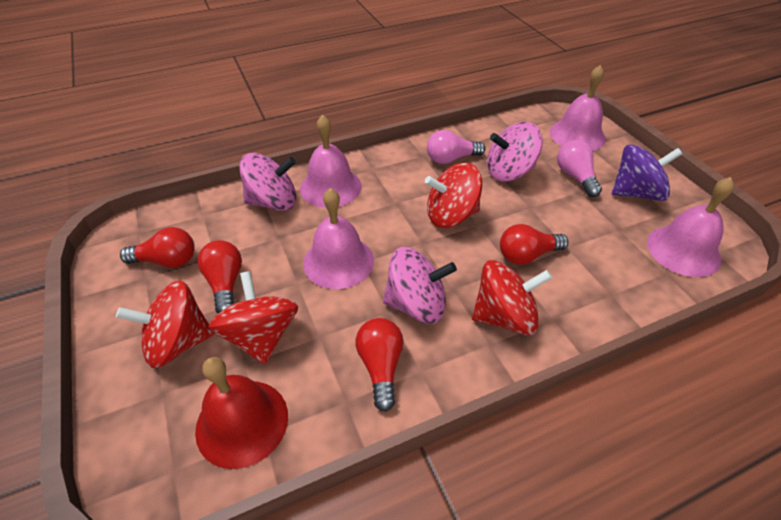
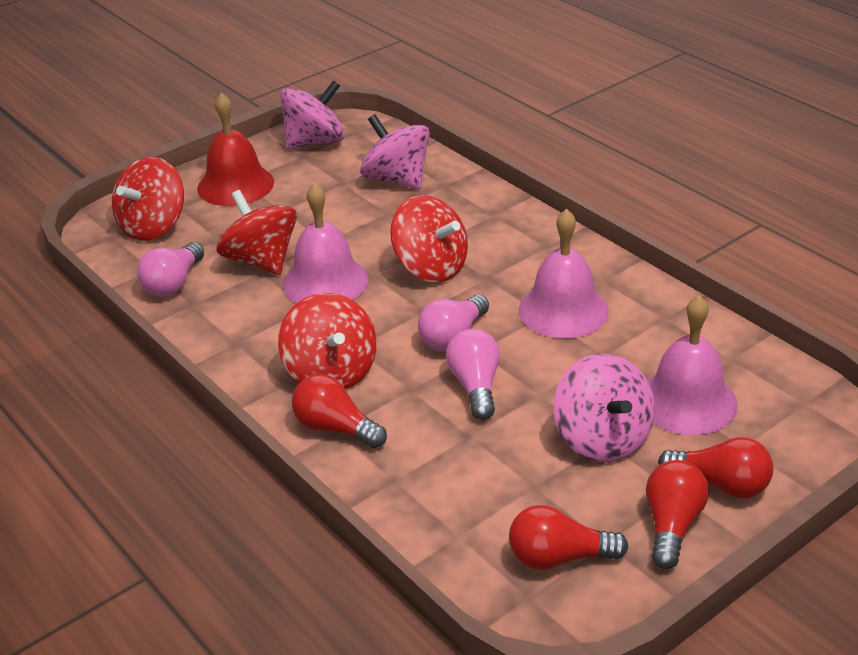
pink bell: 4 -> 3
pink light bulb: 2 -> 3
purple spinning top: 1 -> 0

